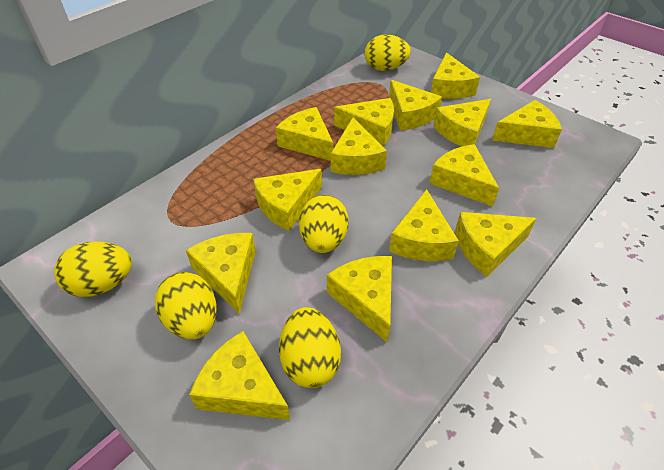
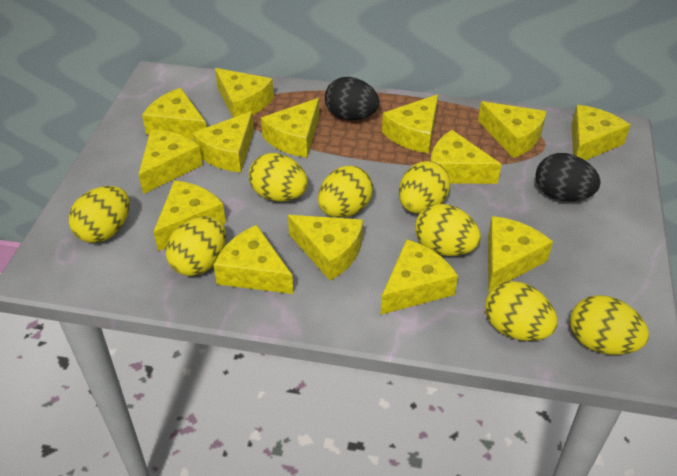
black egg: 0 -> 2
yellow egg: 5 -> 8

